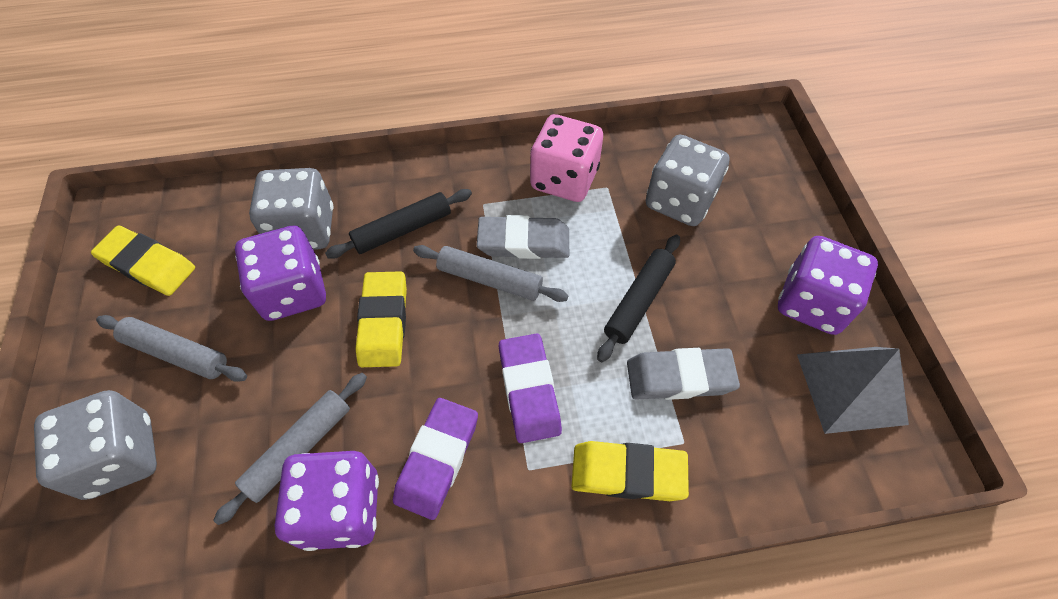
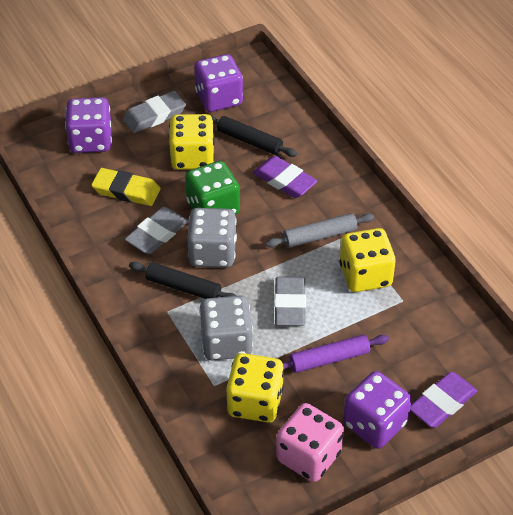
green dice: 0 -> 1
grey dice: 3 -> 2
grey eraser: 2 -> 3
grey pyramid: 1 -> 0
grey rolling pin: 3 -> 1
purple rolling pin: 0 -> 1
yellow dice: 0 -> 3
yellow eraser: 3 -> 1

